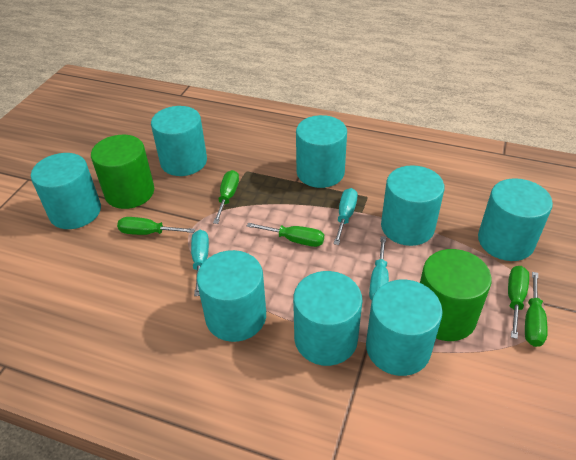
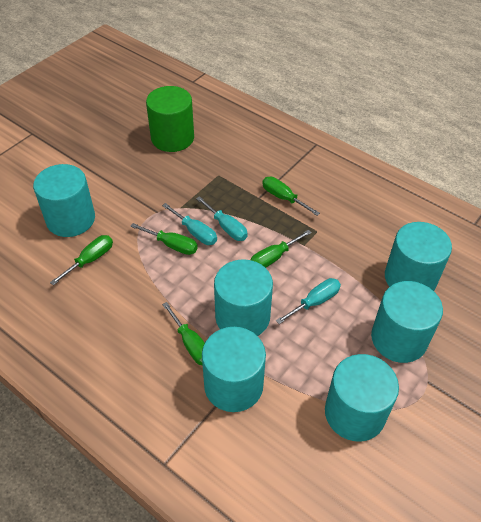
green cylinder: 2 -> 1
turquoise cylinder: 8 -> 6

